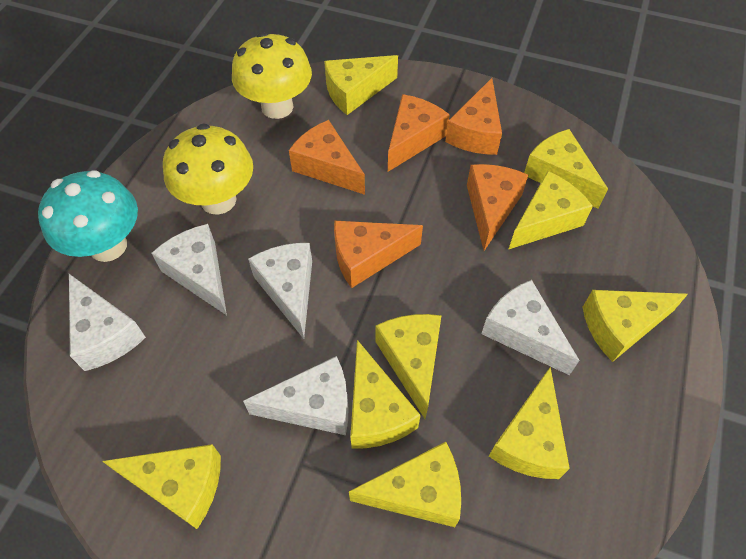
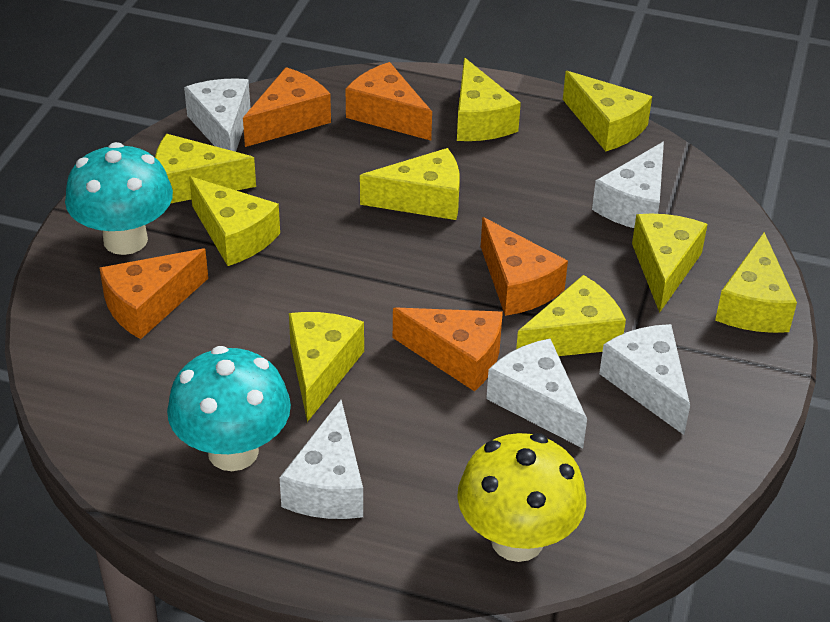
turquoise mushroom: 1 -> 2
yellow mushroom: 2 -> 1

